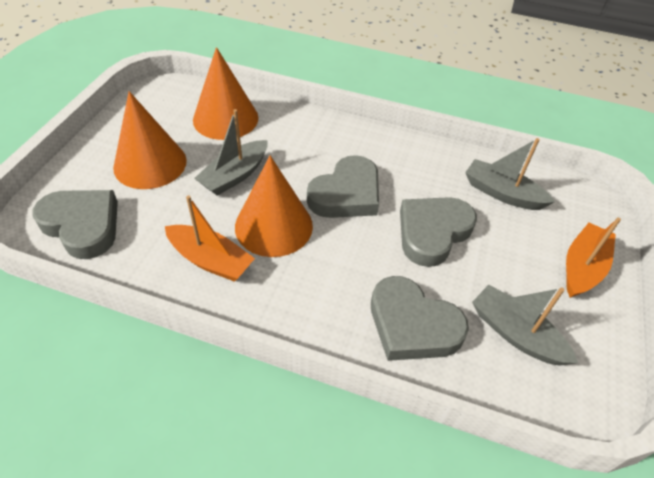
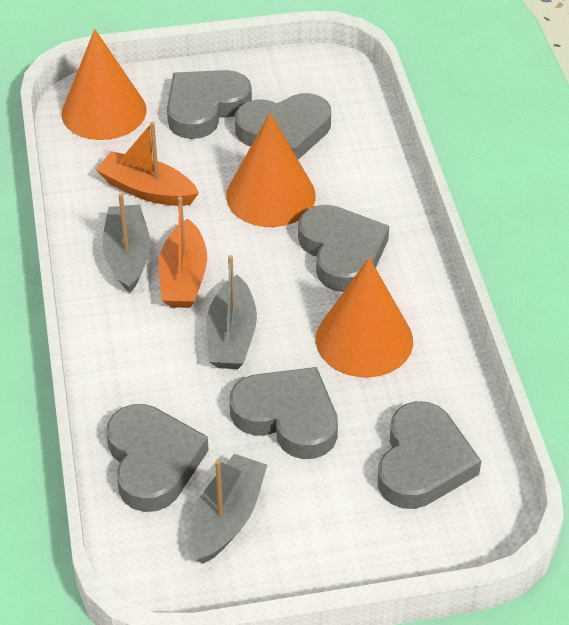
grey heart: 4 -> 6

